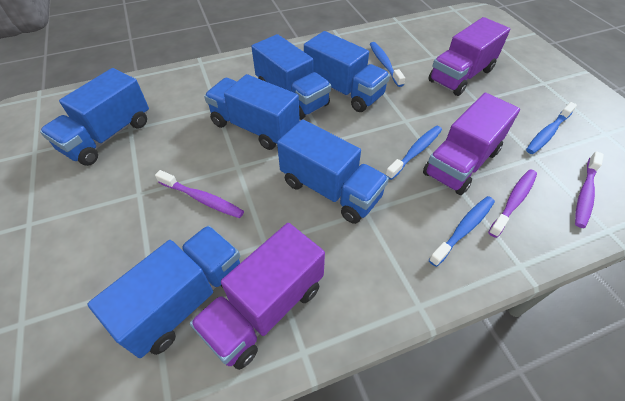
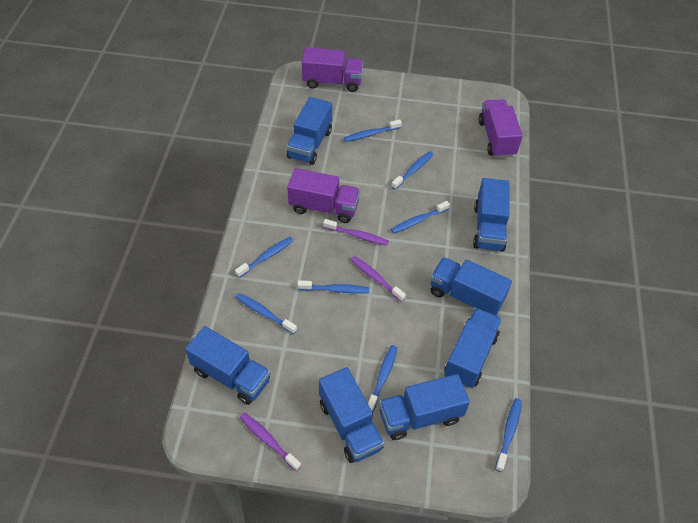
blue toothbrush: 4 -> 8
blue truck: 6 -> 7

